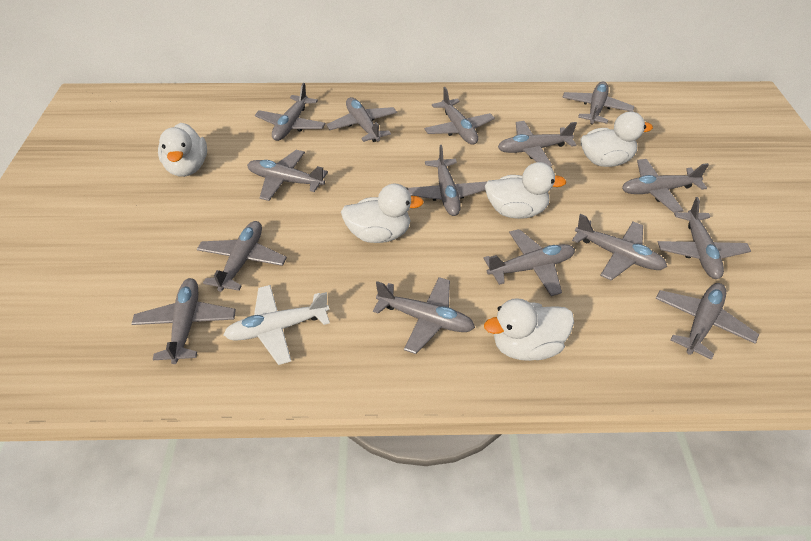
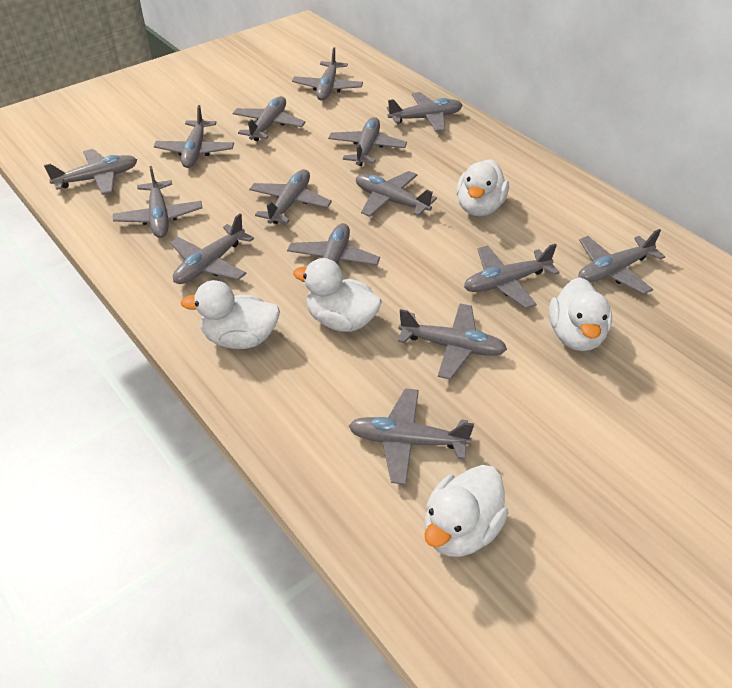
white plane: 1 -> 0

